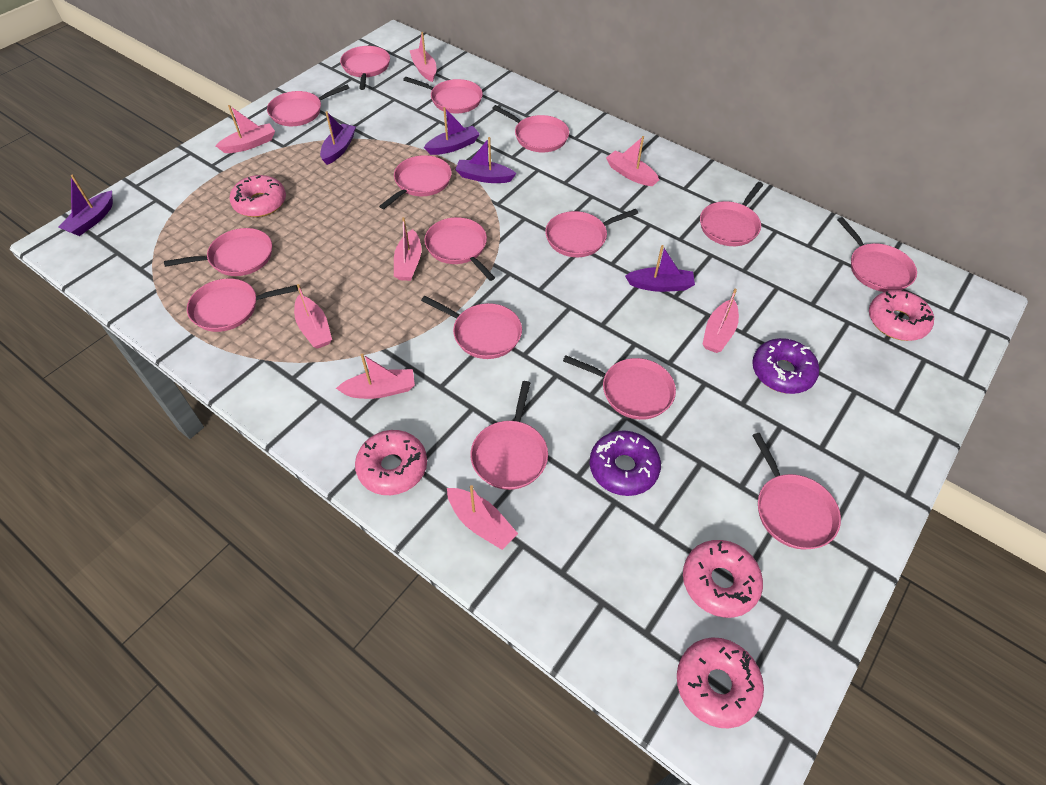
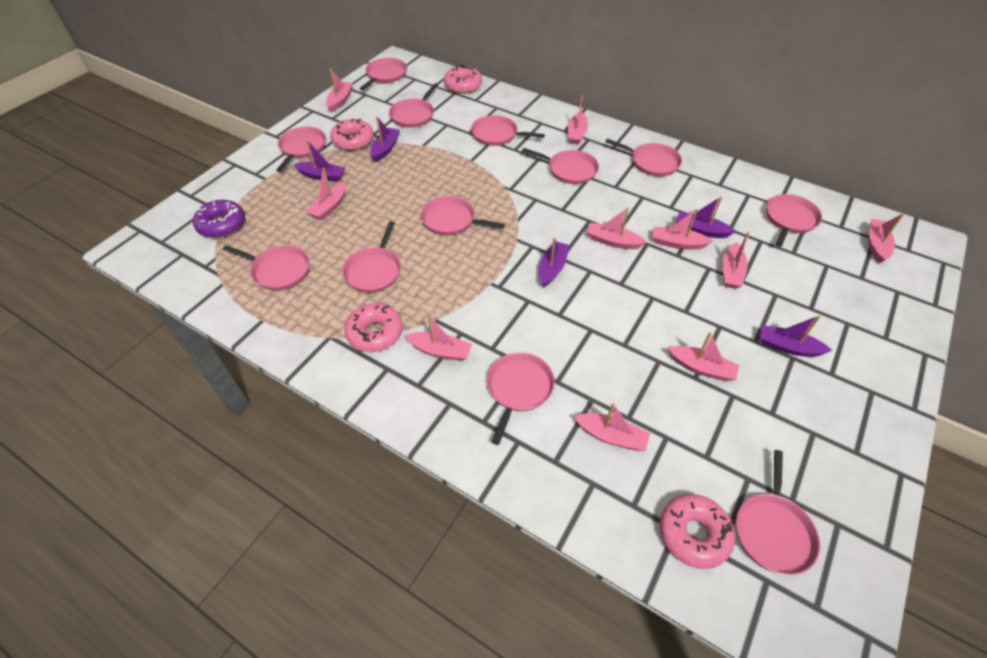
pink boat: 8 -> 10
pink donut: 5 -> 4
pink pan: 15 -> 12
purple donut: 2 -> 1

